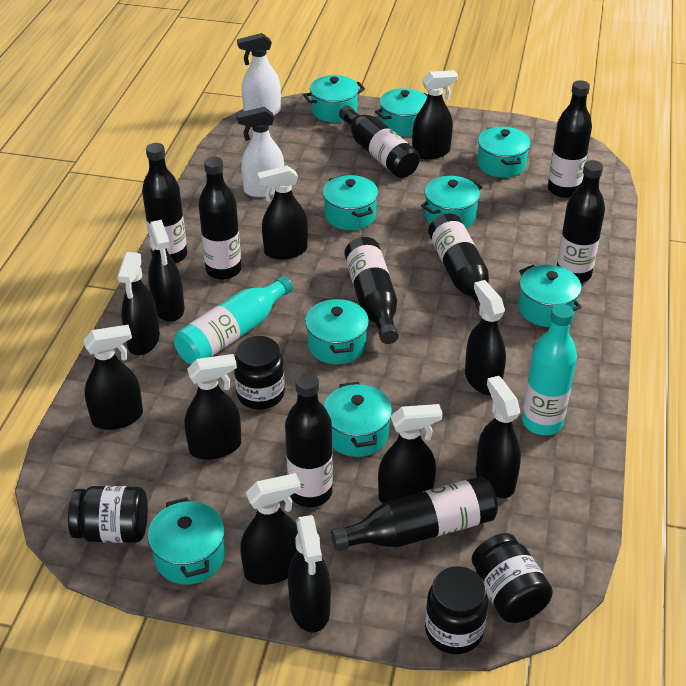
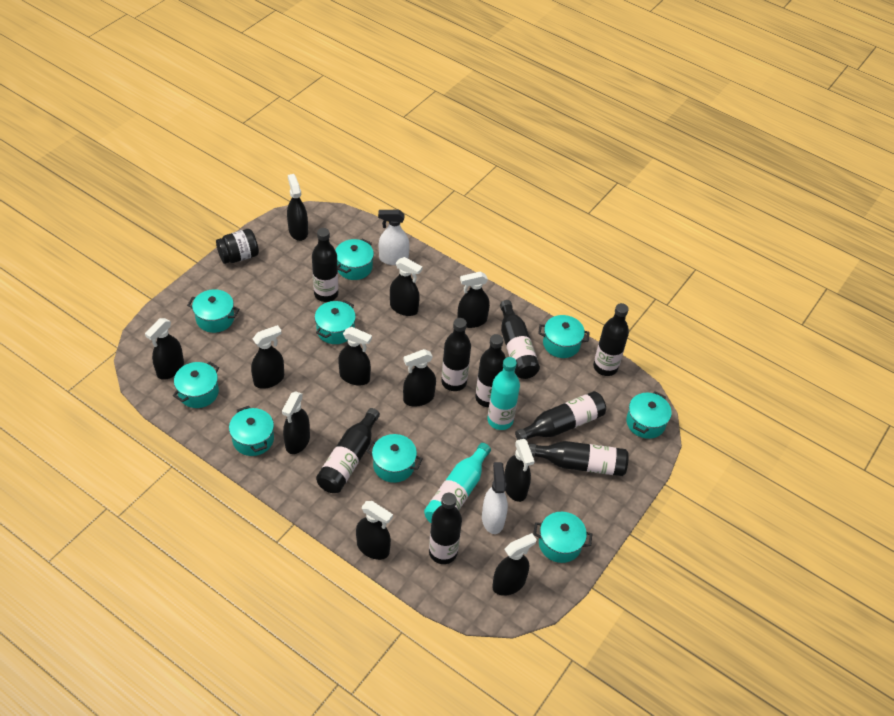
black jar: 4 -> 1

